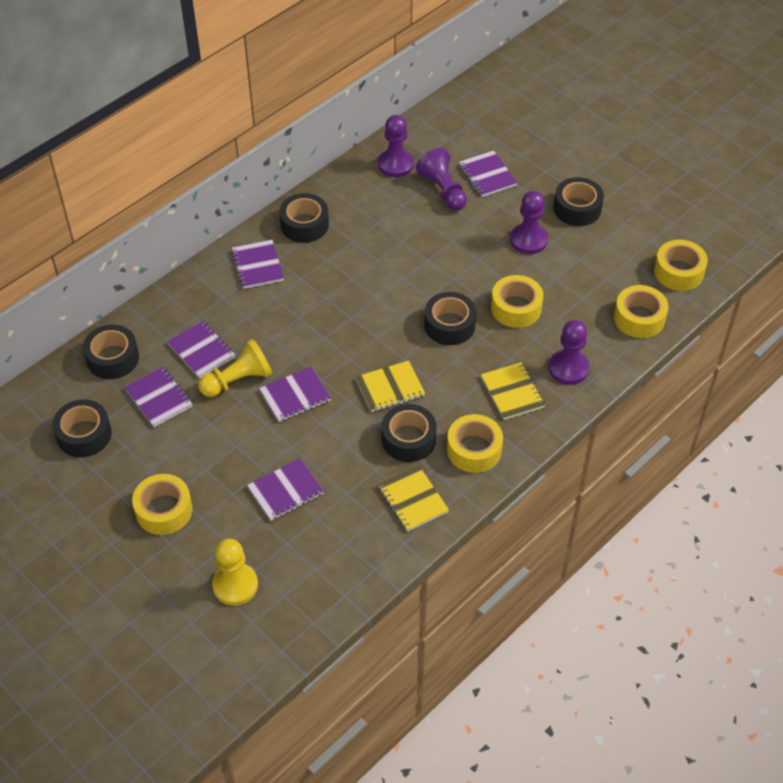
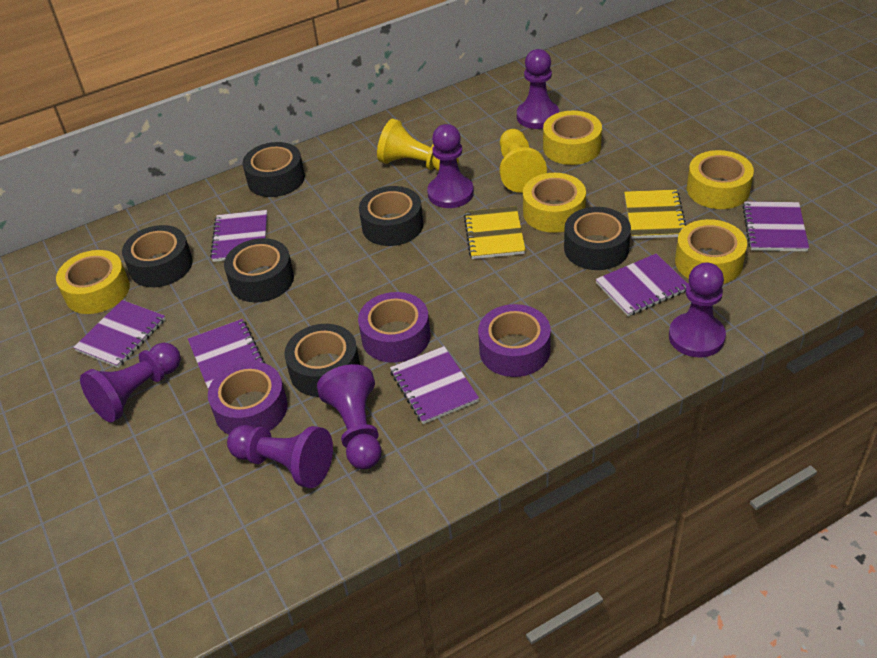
purple pawn: 4 -> 6
purple tape: 0 -> 3
yellow notebook: 3 -> 2

